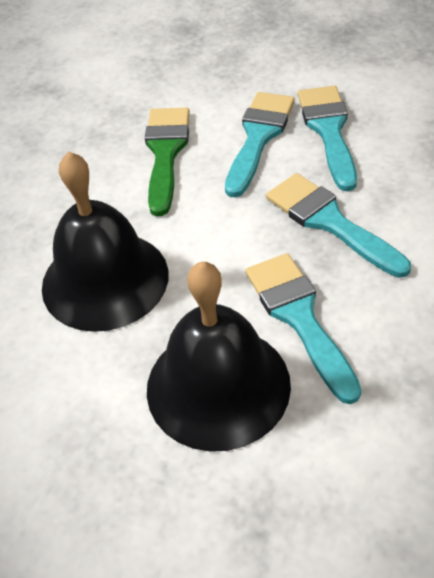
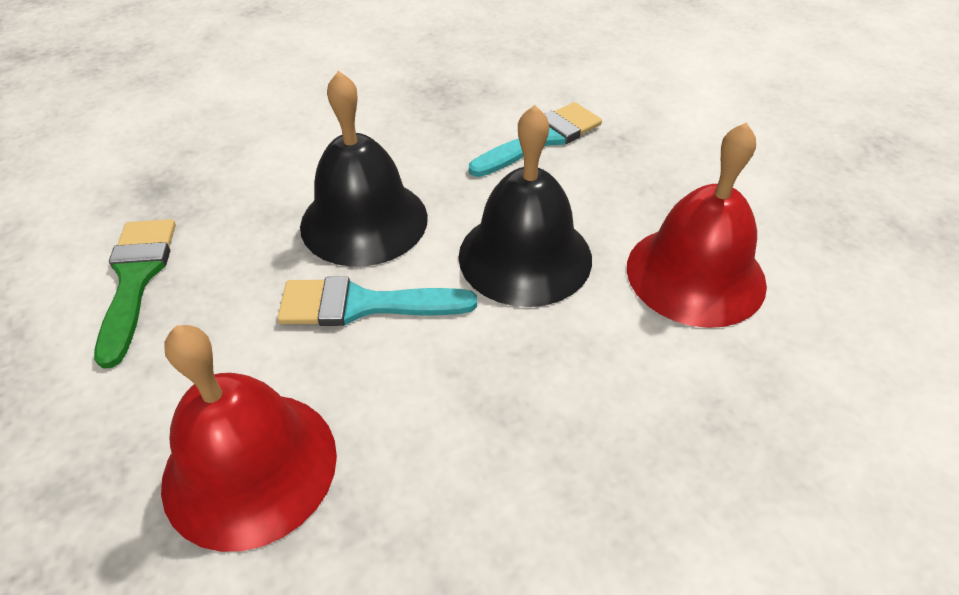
red bell: 0 -> 2
turquoise brush: 4 -> 2

